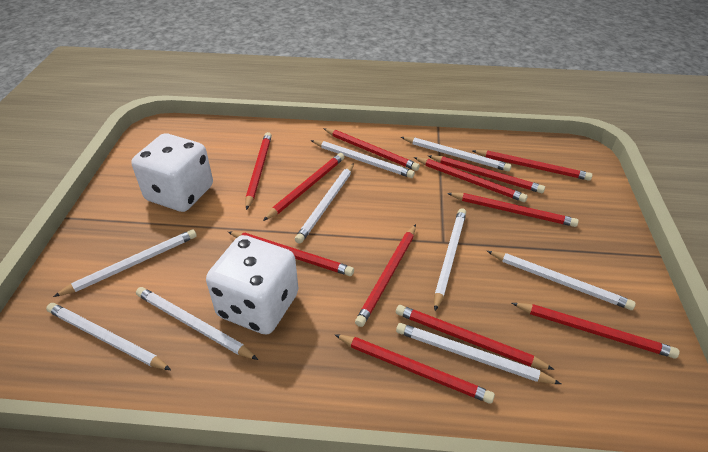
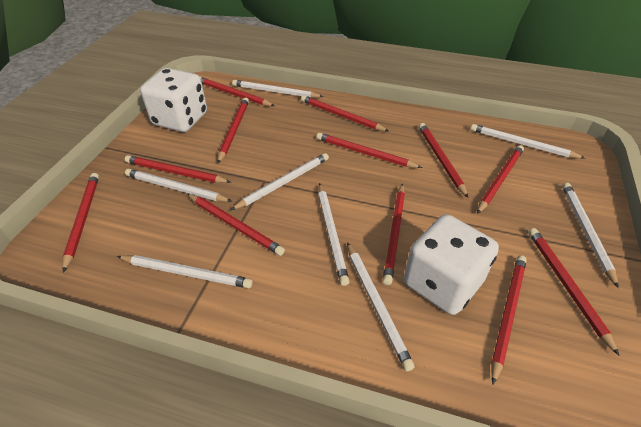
white pencil: 9 -> 8

